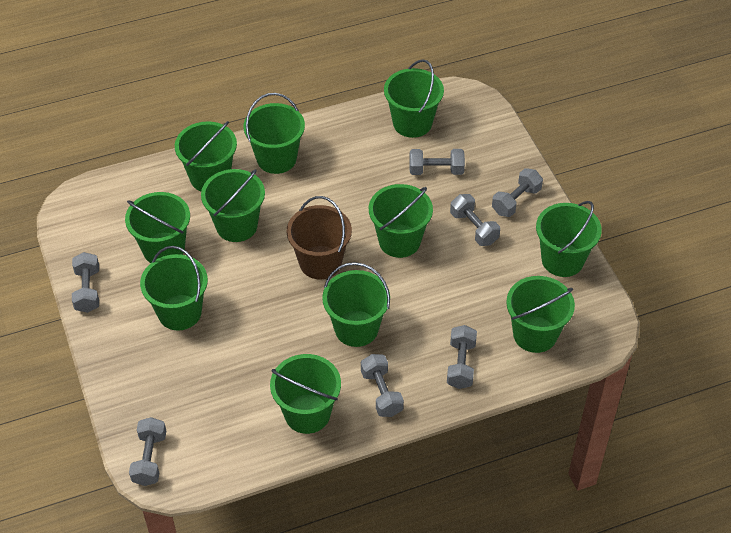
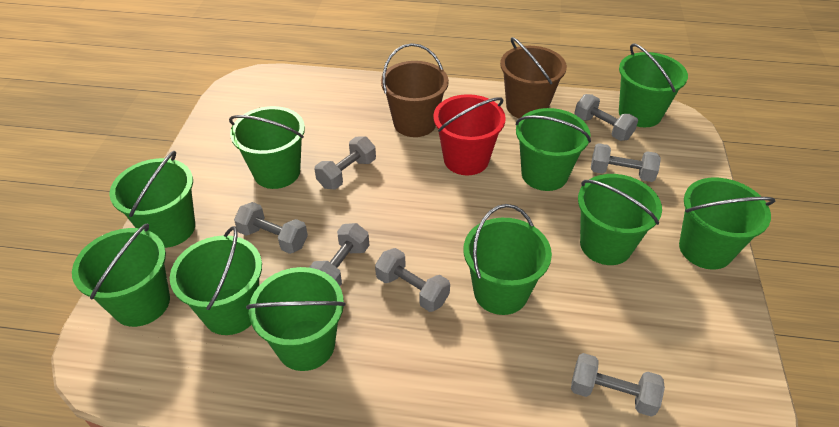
brown bucket: 1 -> 2
green bucket: 11 -> 10
red bucket: 0 -> 1

